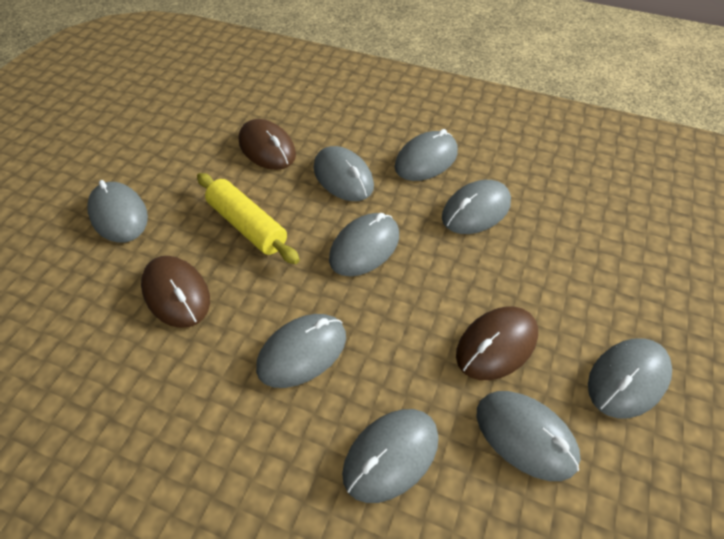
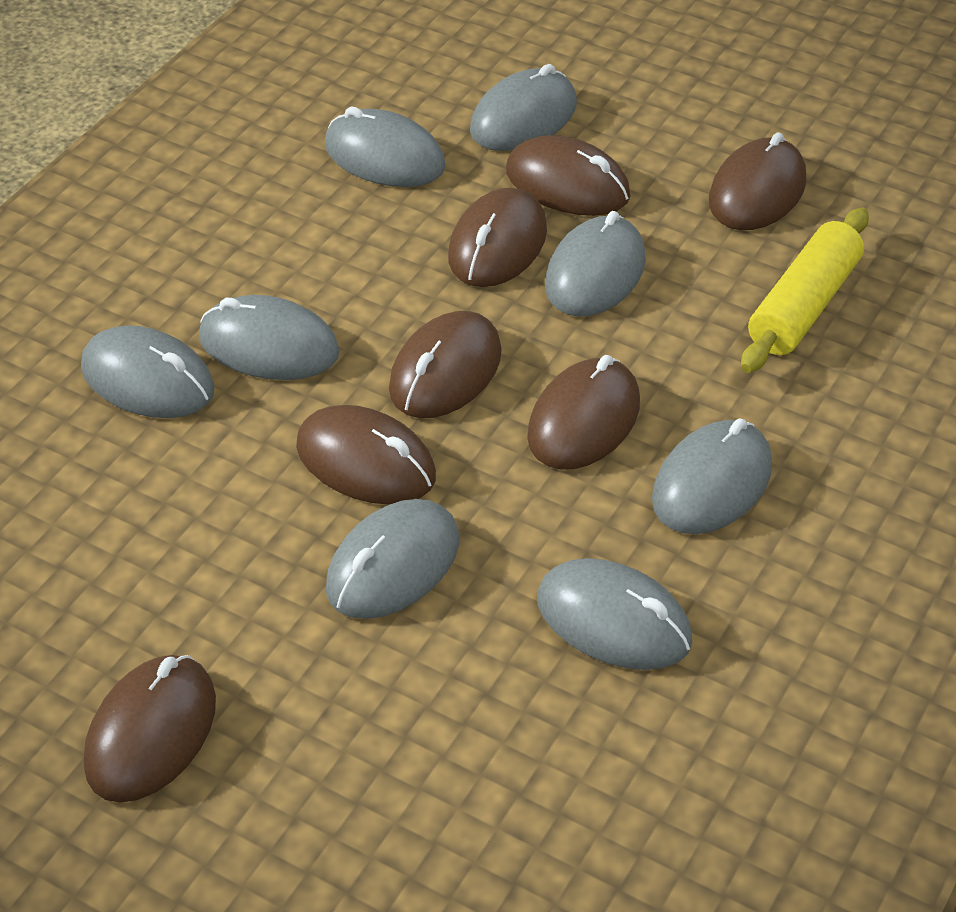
brown mouse: 3 -> 7
grey mouse: 9 -> 8

